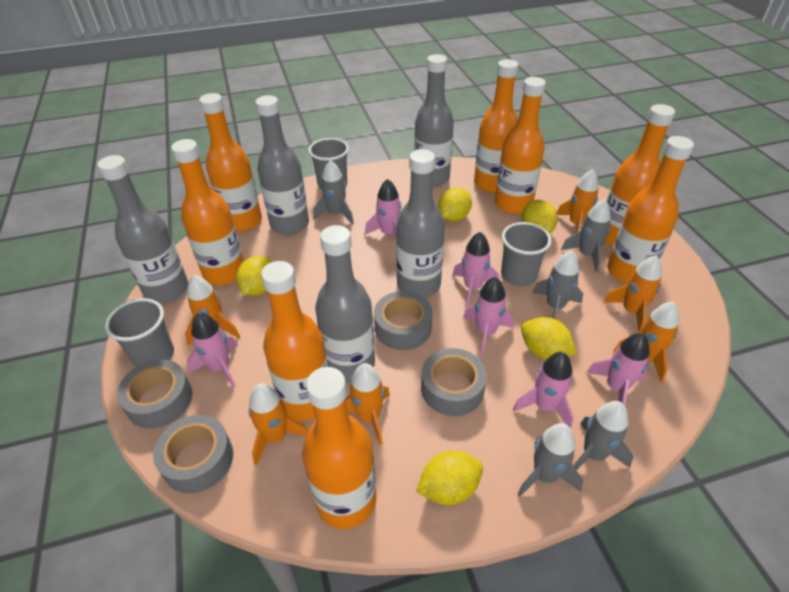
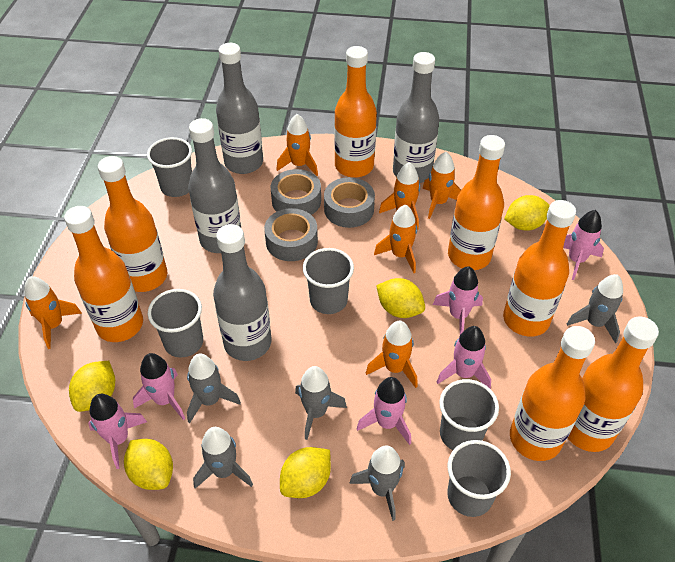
grey bottle: 5 -> 4
grey cup: 3 -> 5
grey tape: 4 -> 3
orange bottle: 8 -> 7

